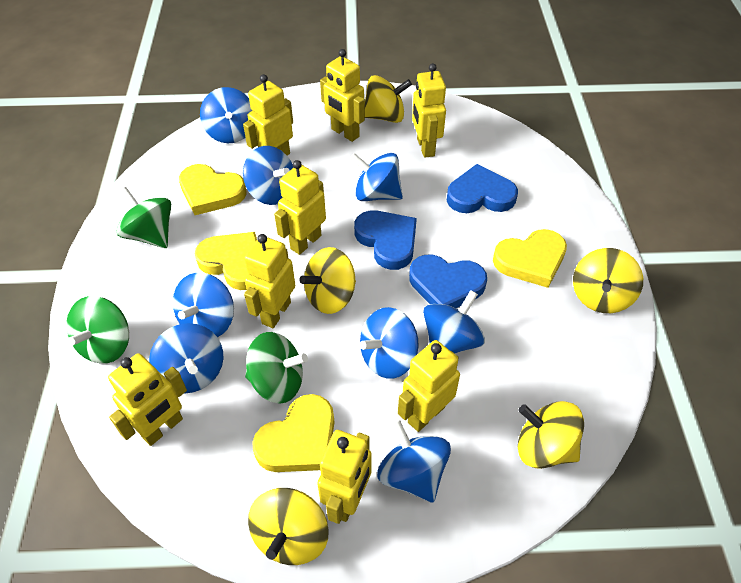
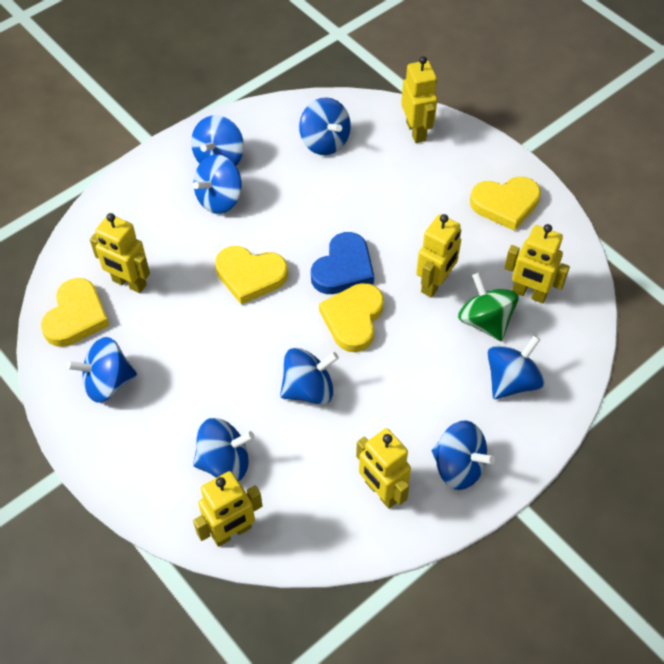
blue heart: 3 -> 1
green spinning top: 3 -> 1
yellow robot: 8 -> 6
yellow spinning top: 5 -> 0

